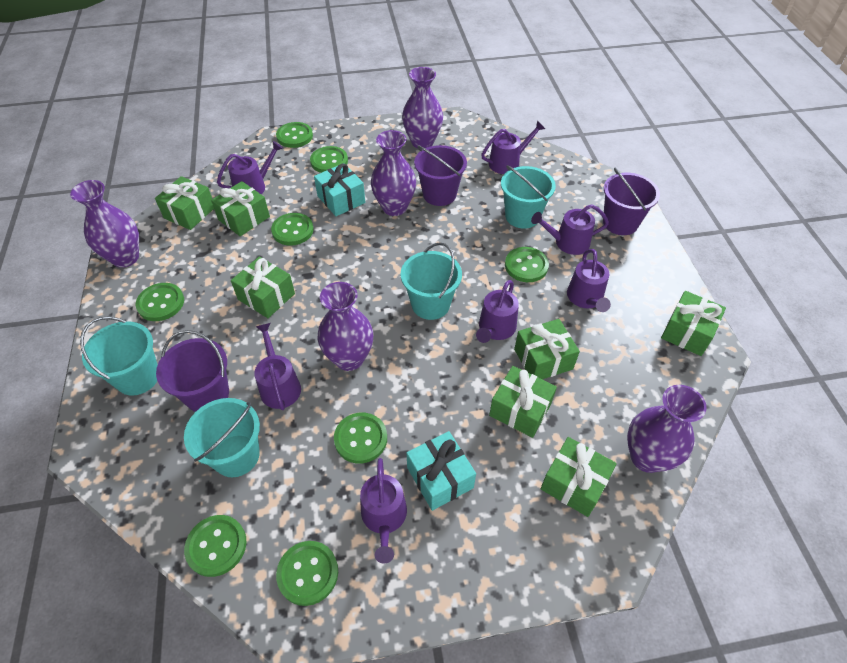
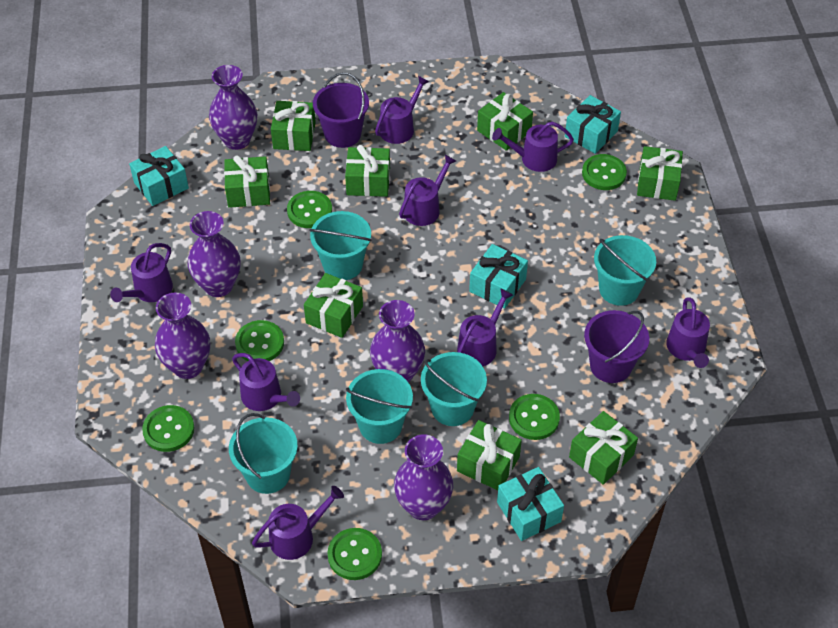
green button: 8 -> 6
green gift: 7 -> 8
purple bucket: 3 -> 2
purple watering can: 7 -> 8
turquoise bucket: 4 -> 5
turquoise gift: 2 -> 4

